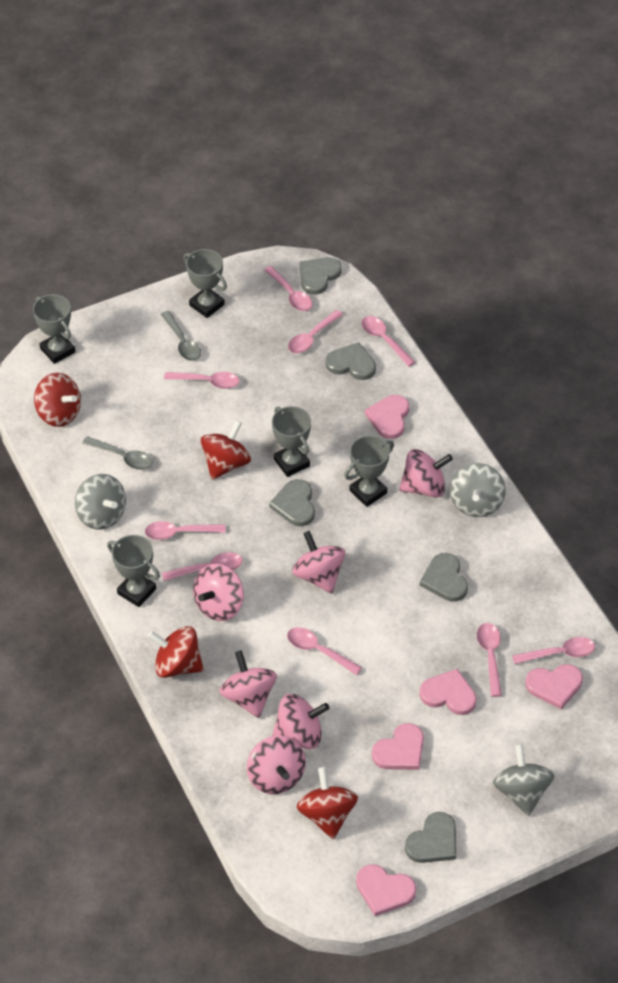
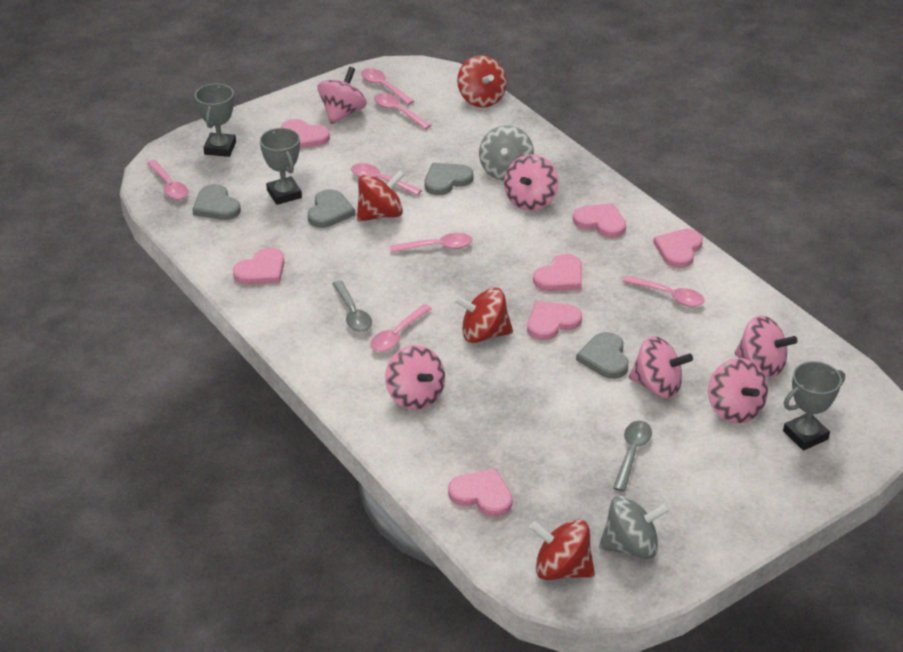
grey heart: 5 -> 4
grey spinning top: 3 -> 2
grey trophy: 5 -> 3
pink heart: 5 -> 7
pink spoon: 9 -> 7

